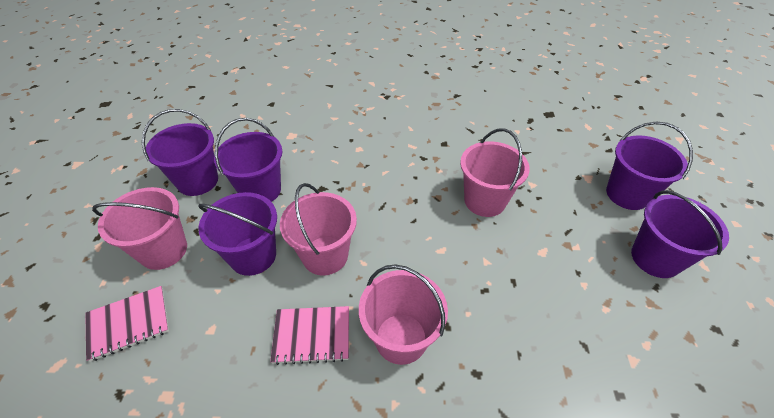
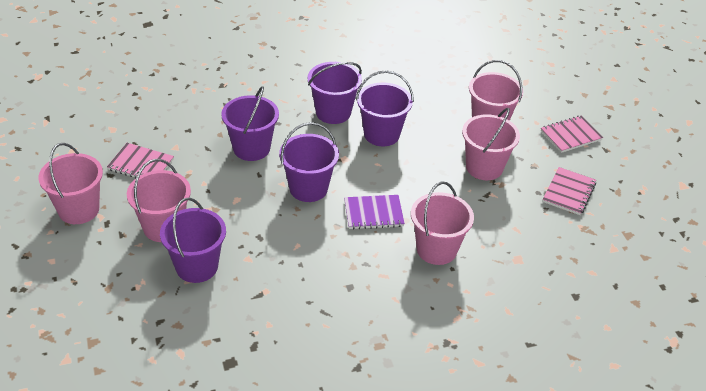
pink bucket: 4 -> 5
pink notebook: 2 -> 3
purple notebook: 0 -> 1

